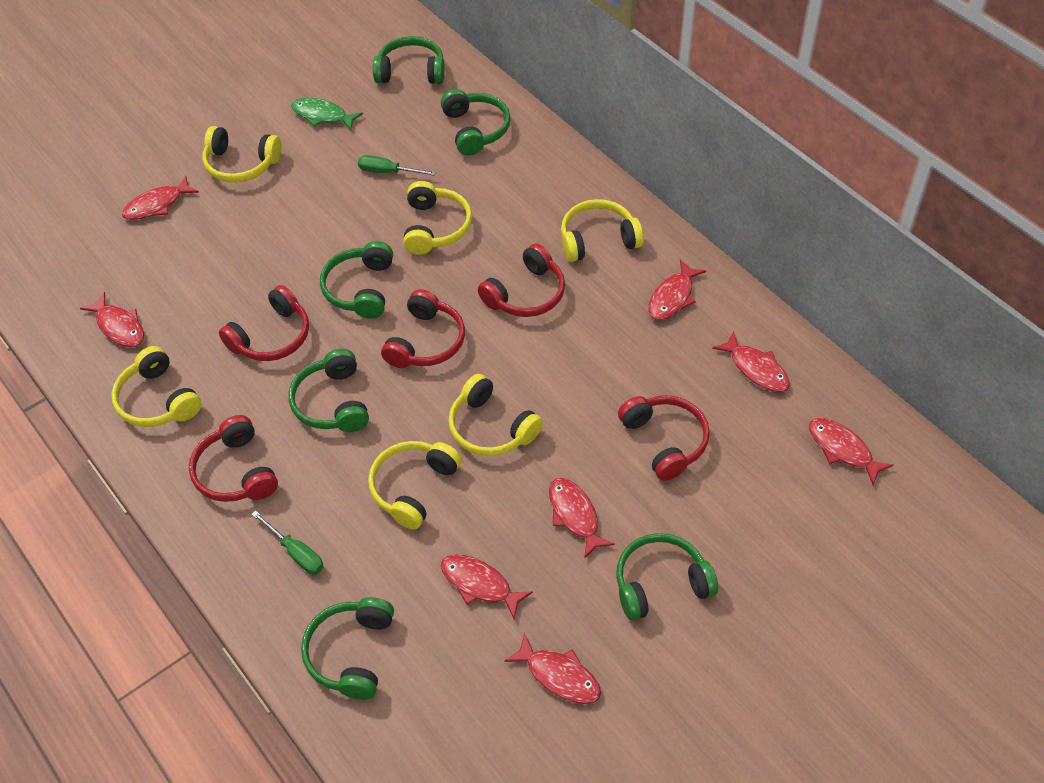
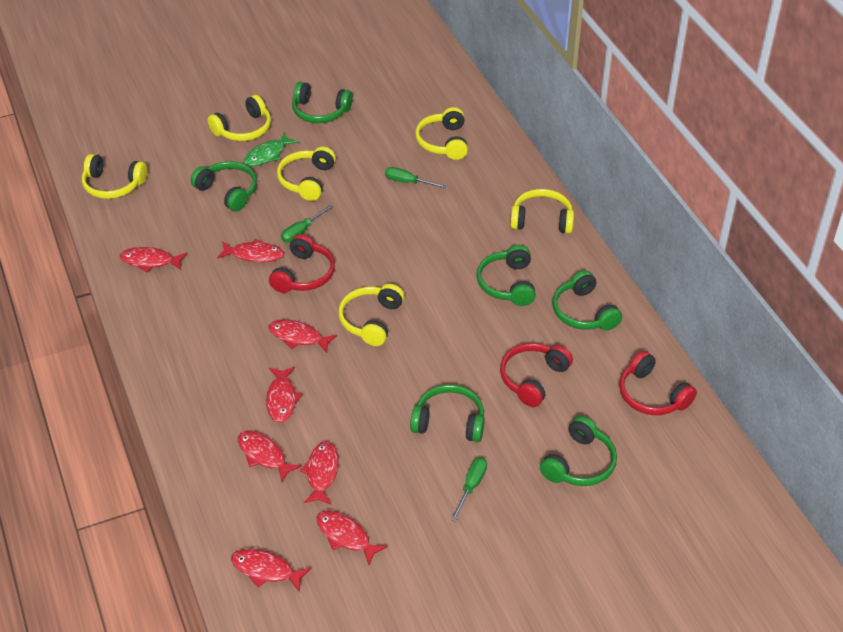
green screwdriver: 2 -> 3
red headphones: 5 -> 3

